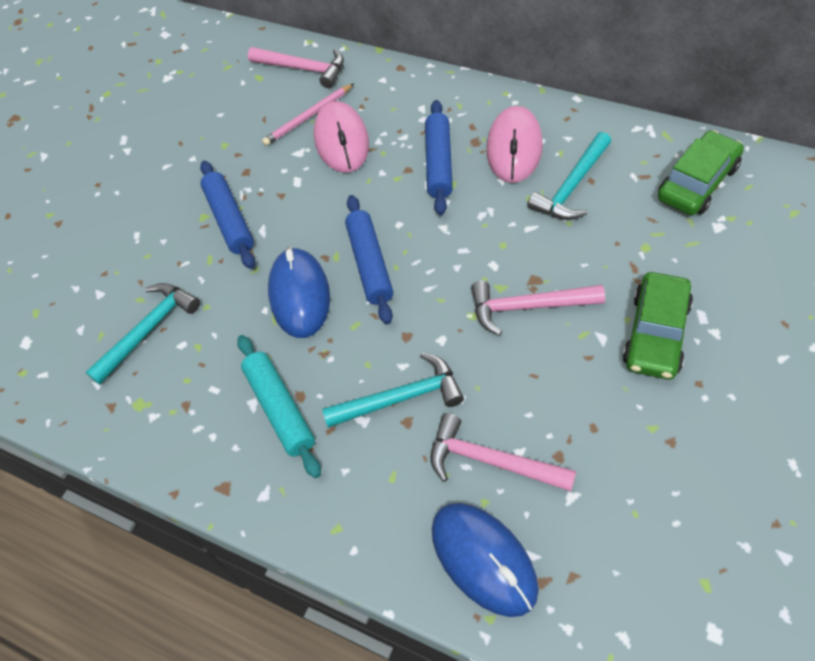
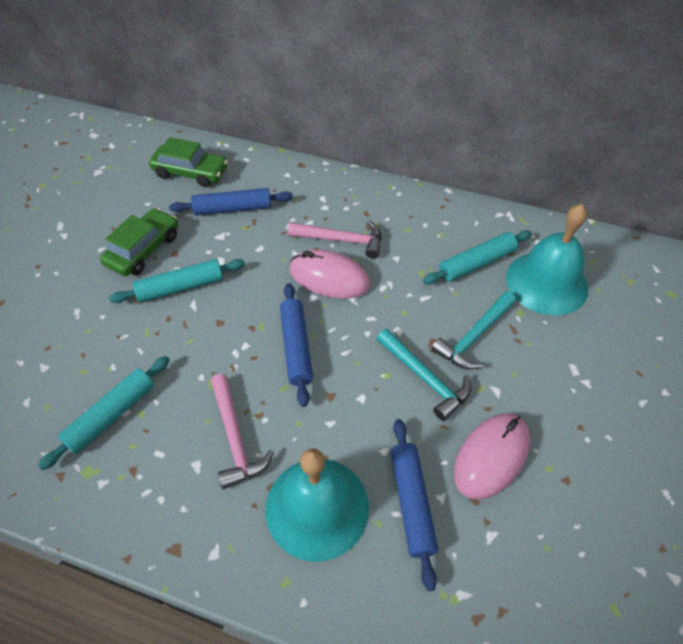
blue mouse: 2 -> 0
pink hammer: 3 -> 2
pink pencil: 1 -> 0
turquoise bell: 0 -> 2
turquoise hammer: 3 -> 2
turquoise rolling pin: 1 -> 3

